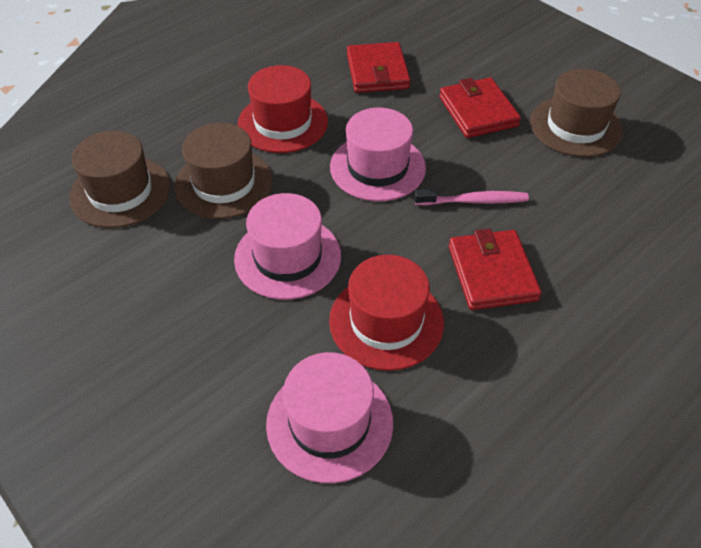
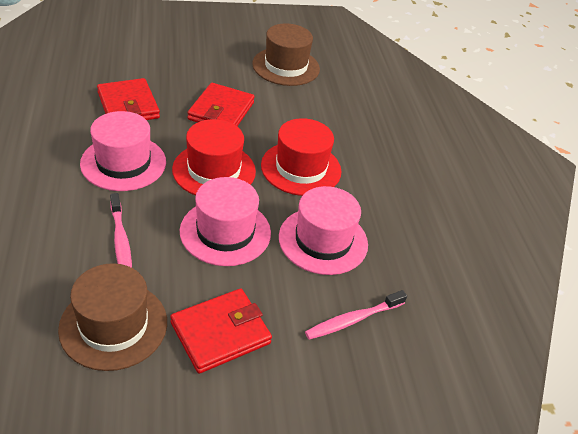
brown hat: 3 -> 2
pink toothbrush: 1 -> 2

